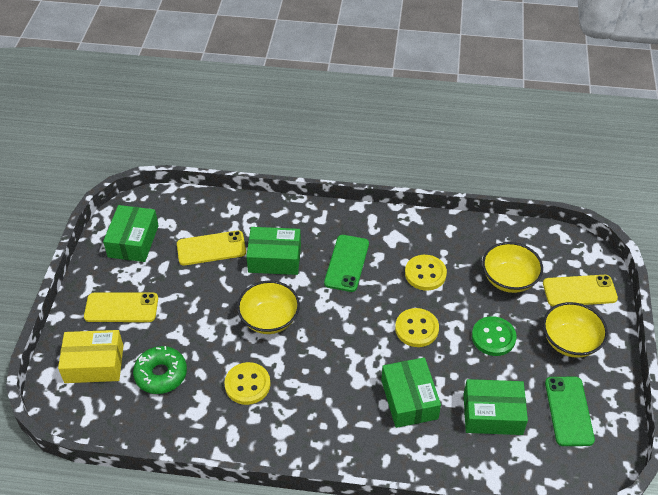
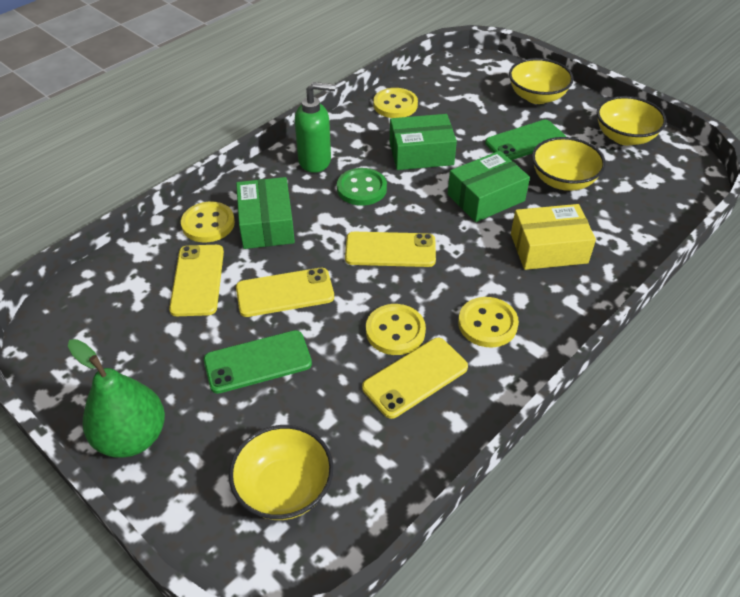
green box: 4 -> 3
green donut: 1 -> 0
green pear: 0 -> 1
green soap dispenser: 0 -> 1
yellow bowl: 3 -> 4
yellow button: 3 -> 4
yellow phone: 3 -> 4

